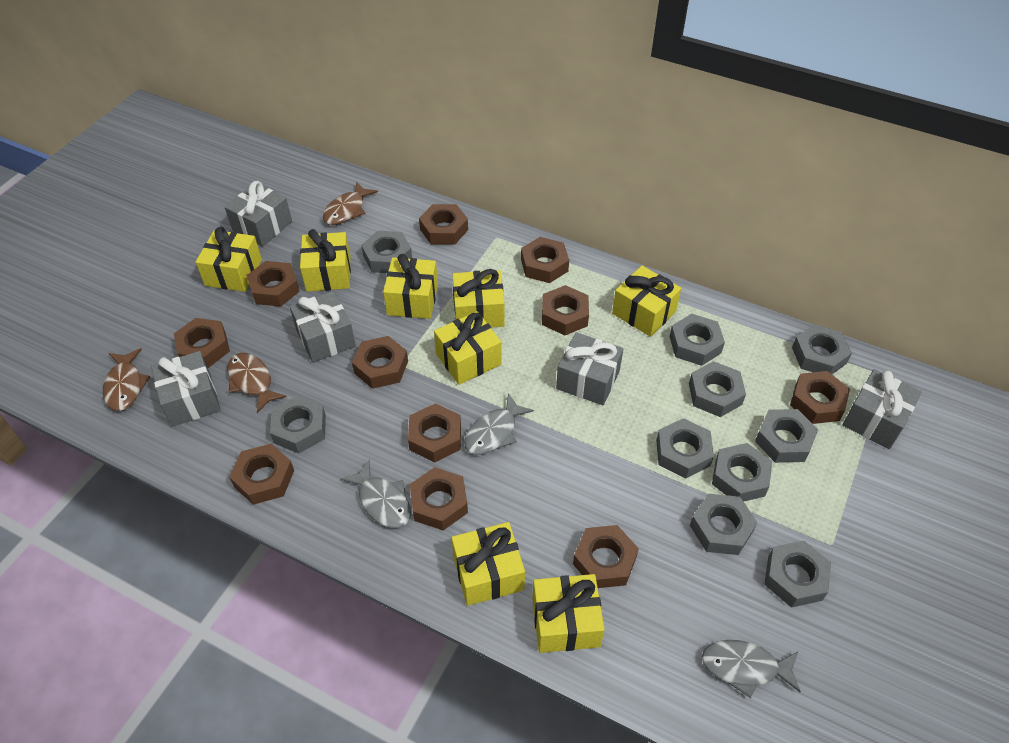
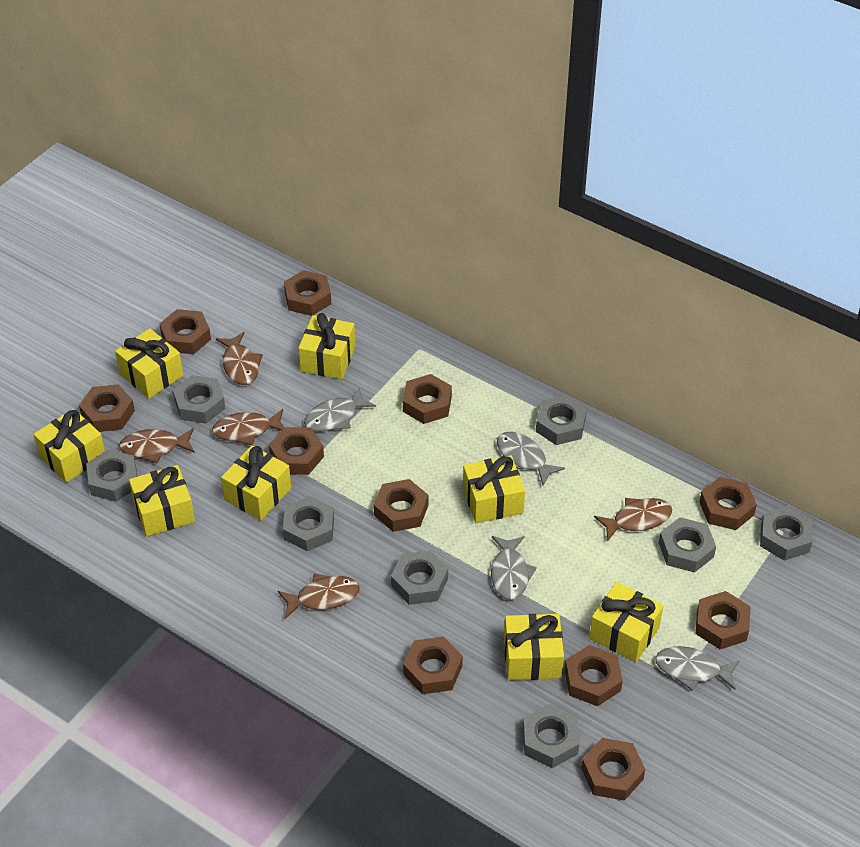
brown fish: 3 -> 5
grey fish: 3 -> 4
grey gift: 5 -> 0
grey nut: 10 -> 8

